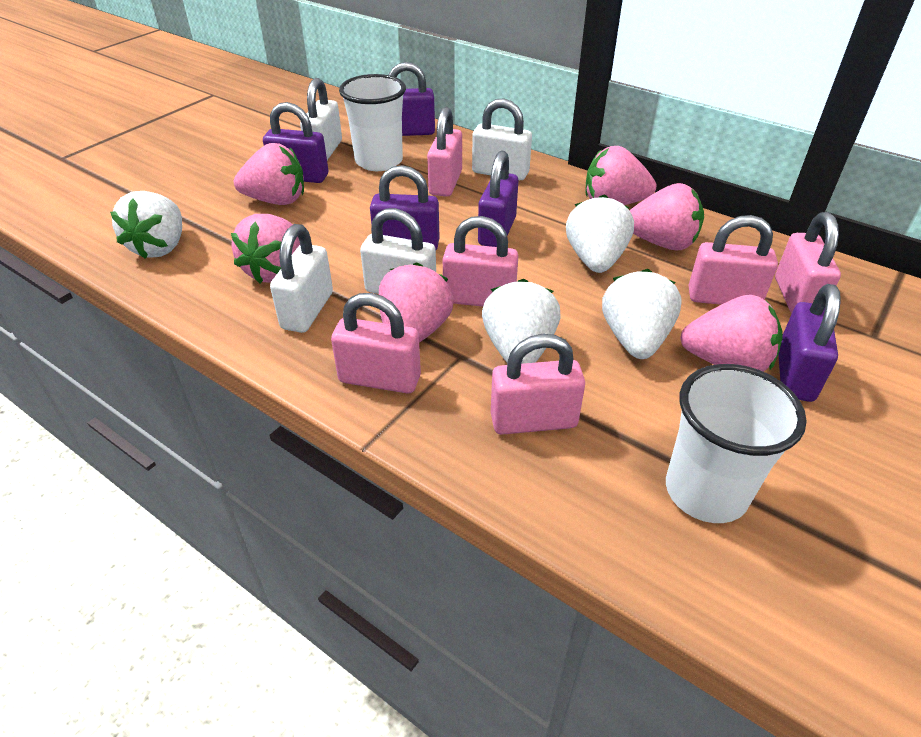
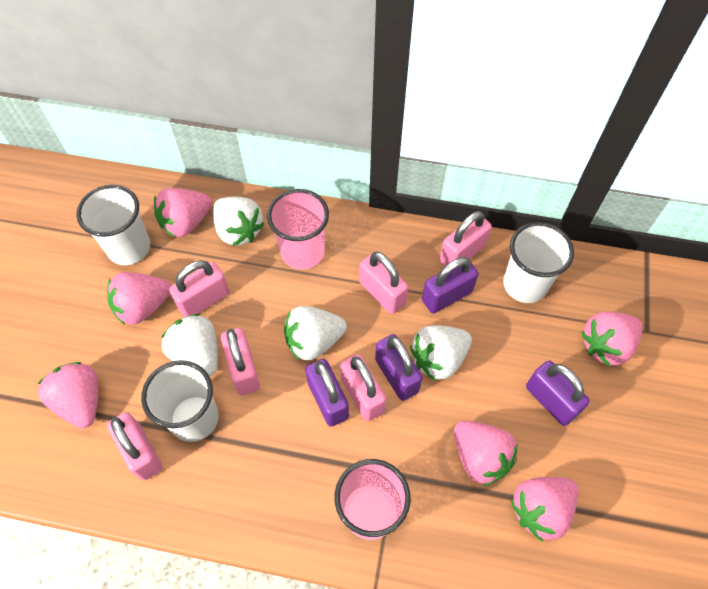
pink cup: 0 -> 2
purple padlock: 5 -> 4
white cup: 2 -> 3
white padlock: 4 -> 0

